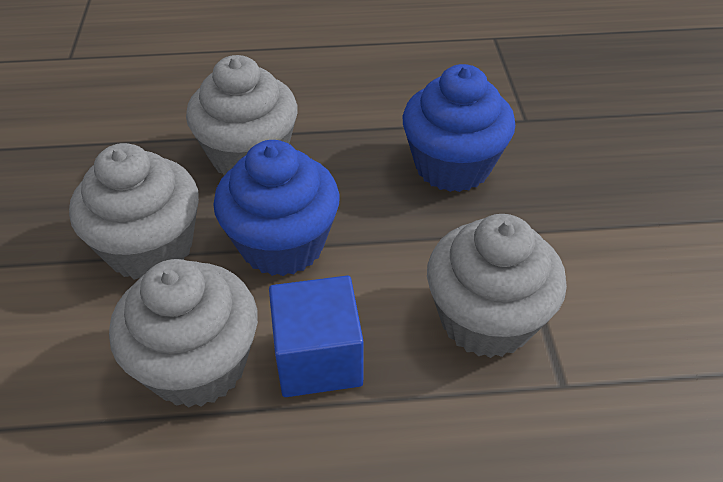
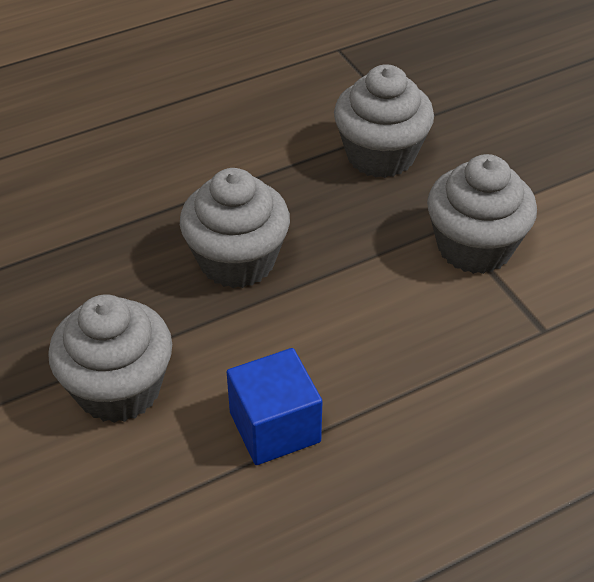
blue cupcake: 2 -> 0

